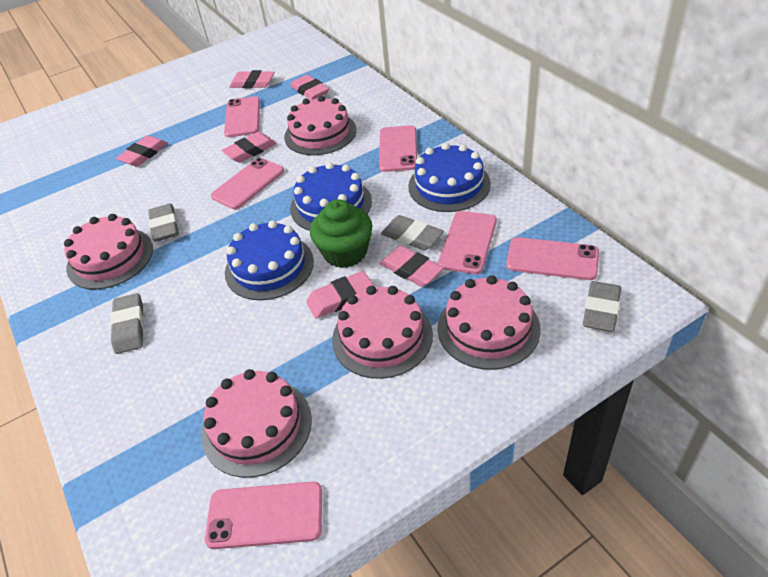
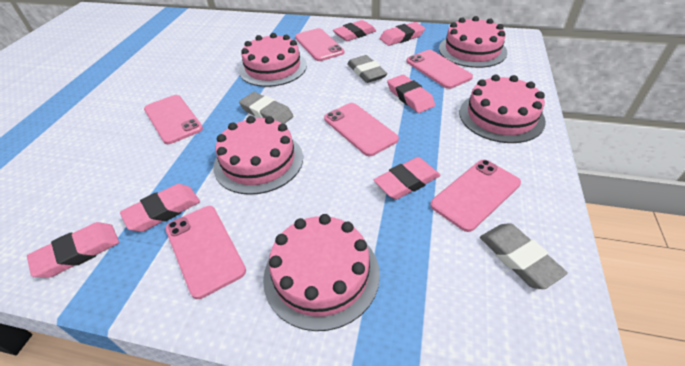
blue cake: 3 -> 0
green cupcake: 1 -> 0
grey eraser: 4 -> 3

